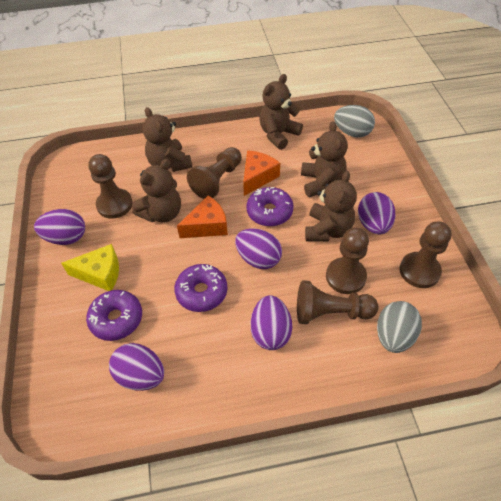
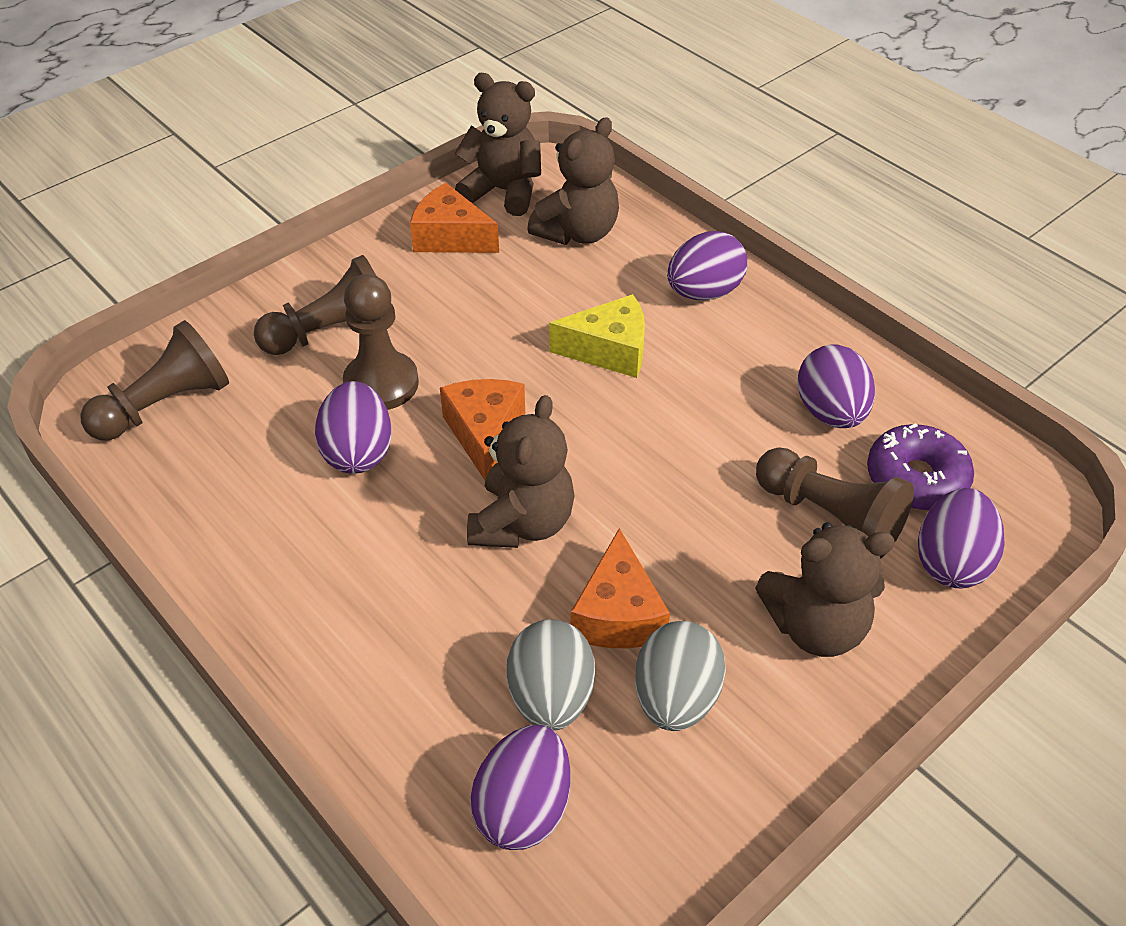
brown pawn: 5 -> 4
brown teddy bear: 5 -> 4
orange cheese: 2 -> 3
purple donut: 3 -> 1

